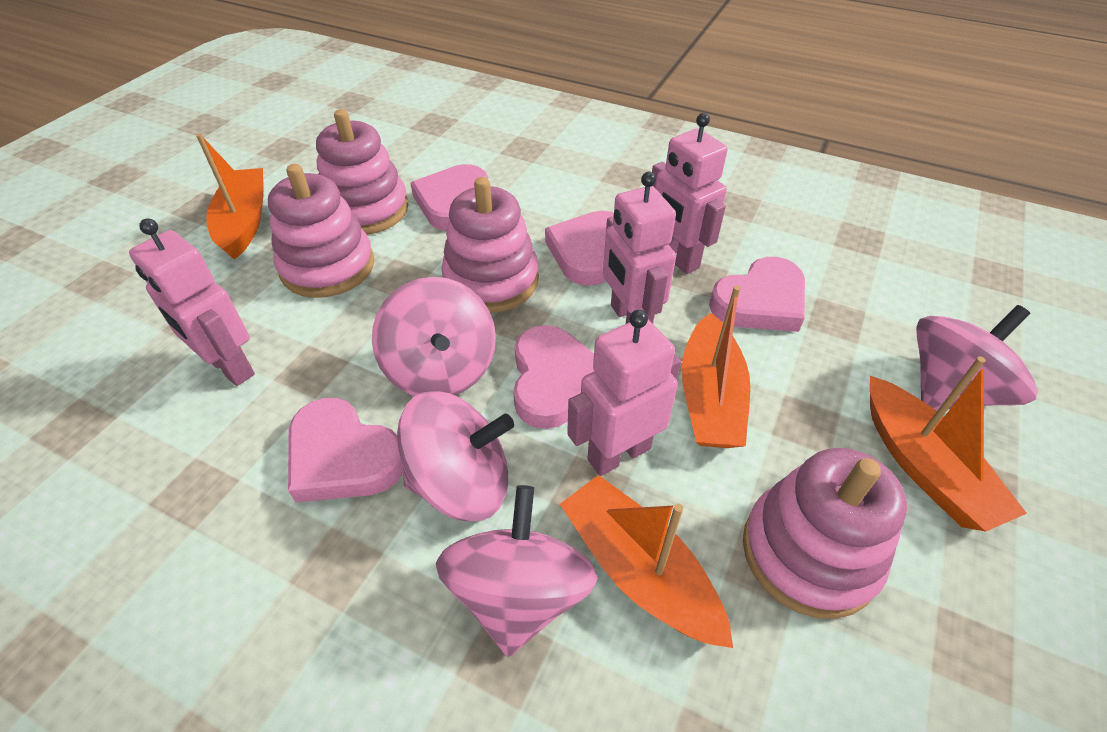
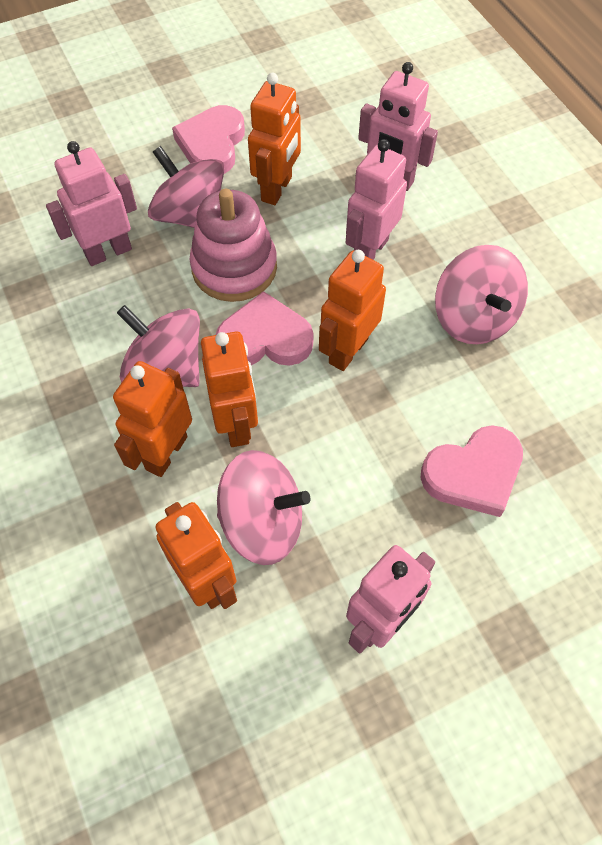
orange boat: 4 -> 0
orange robot: 0 -> 5
pink heart: 5 -> 3
pink stacking toy: 4 -> 1

